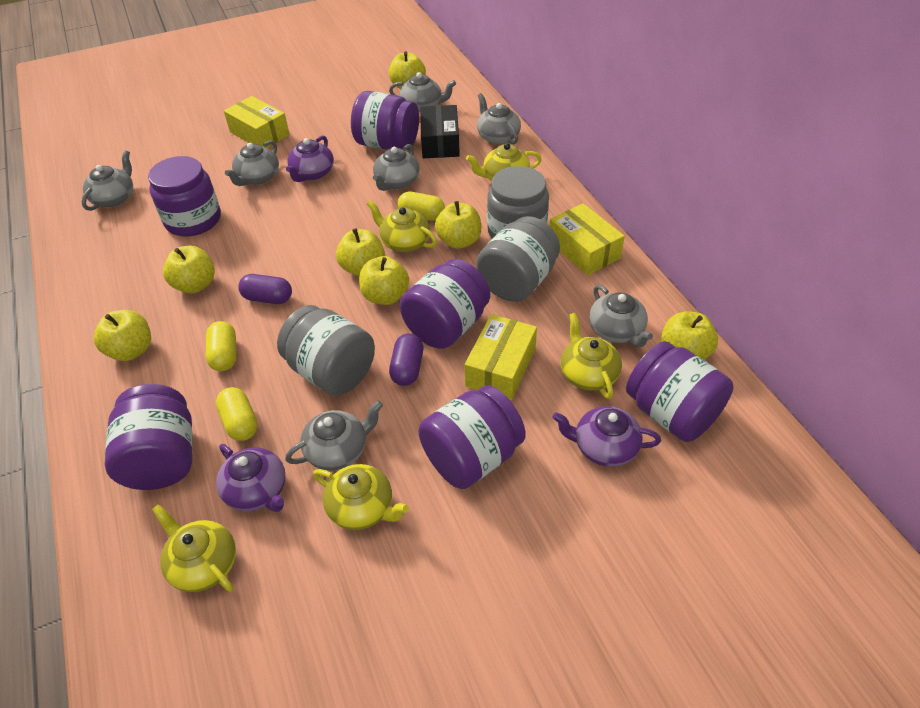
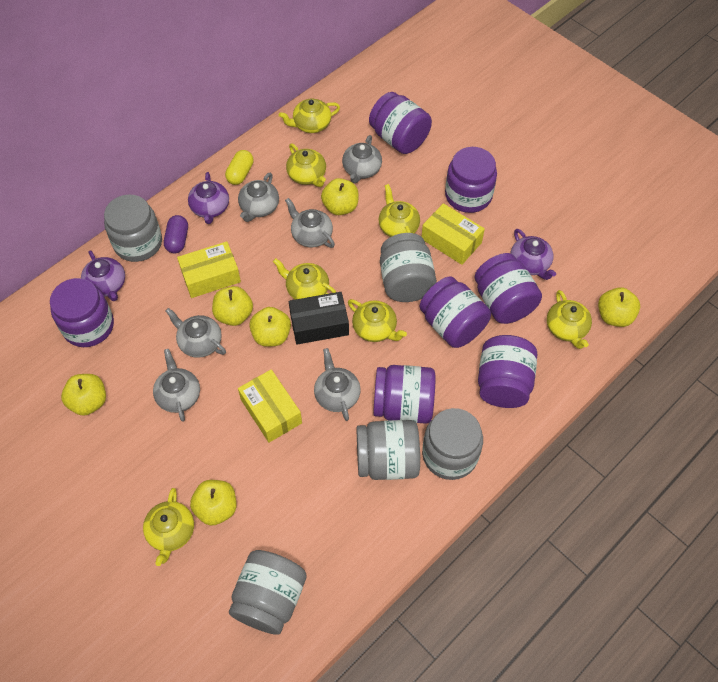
grey jar: 3 -> 5
grey teapot: 7 -> 6
purple capsule: 2 -> 1
purple jar: 6 -> 7
yellow apple: 7 -> 6
yellow capsule: 3 -> 1
yellow teapot: 5 -> 7

